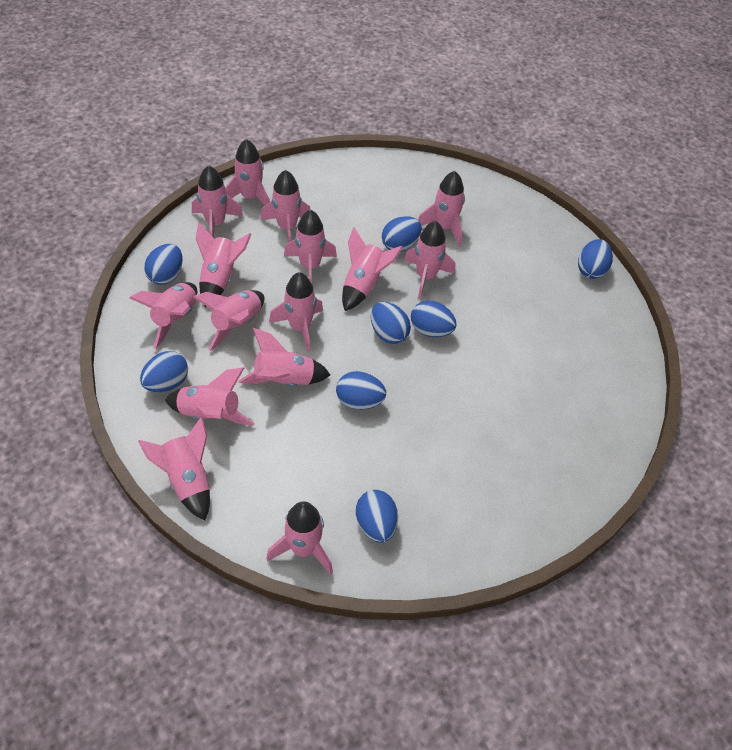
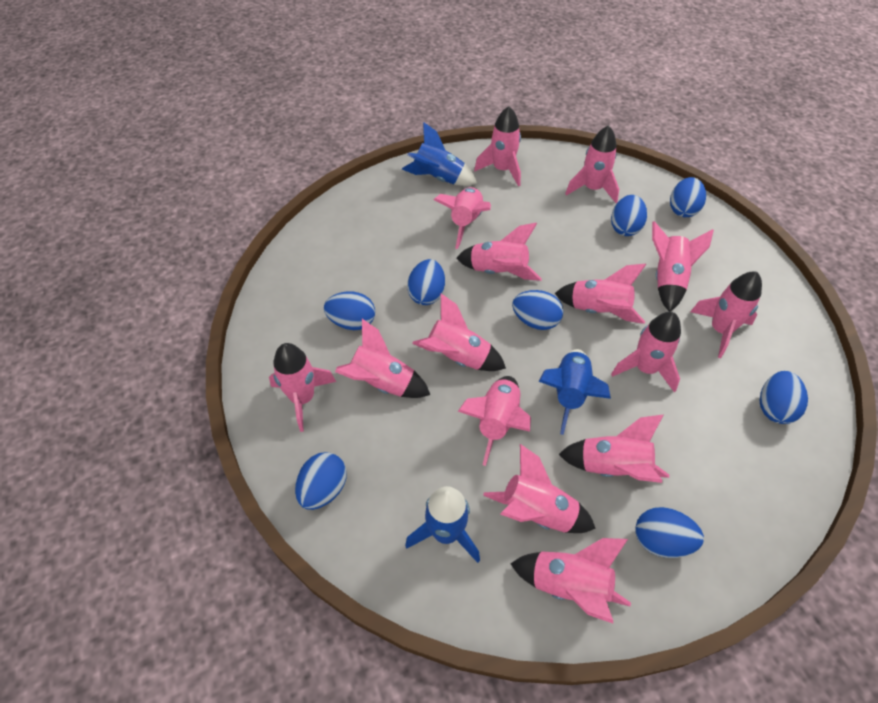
blue rocket: 0 -> 3

